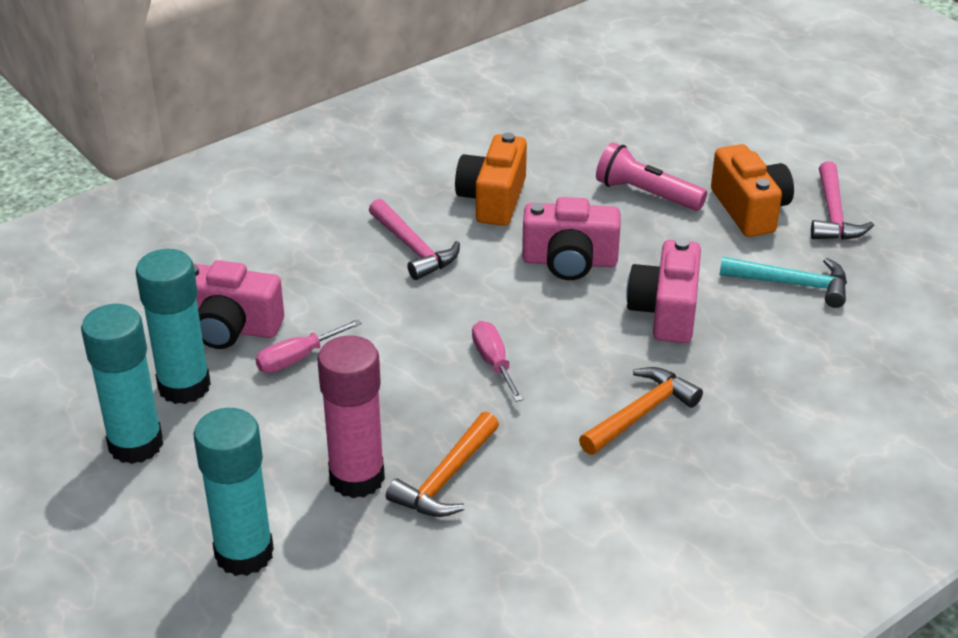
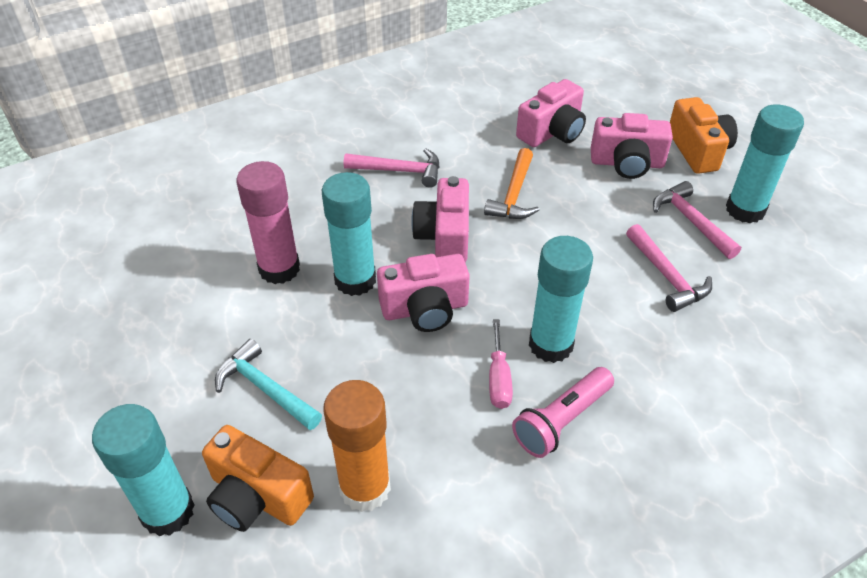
orange glue stick: 0 -> 1
orange hammer: 2 -> 1
pink camera: 3 -> 4
pink hammer: 2 -> 3
pink screwdriver: 2 -> 1
turquoise glue stick: 3 -> 4

